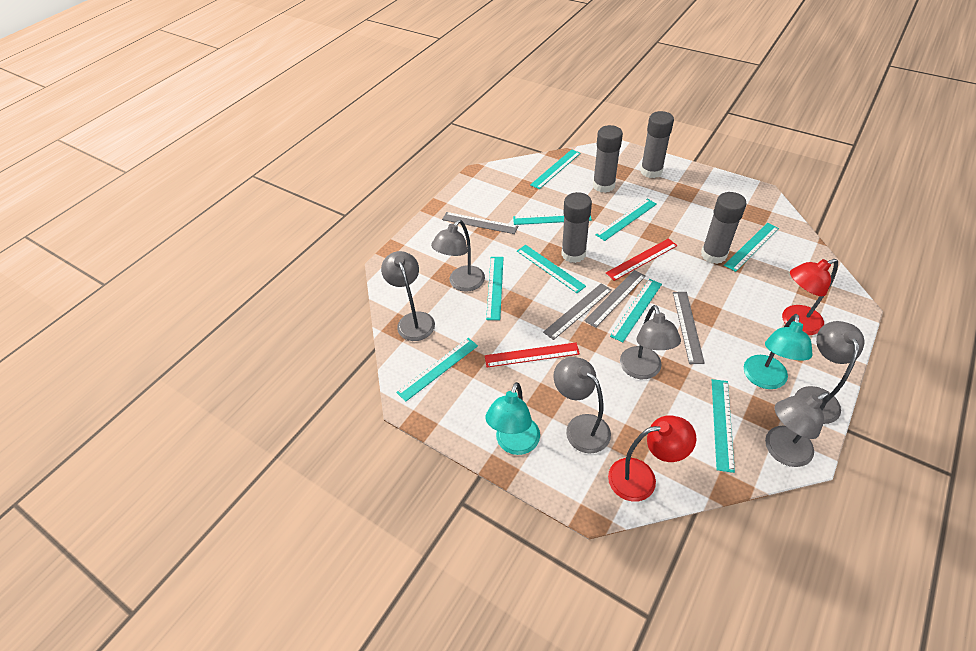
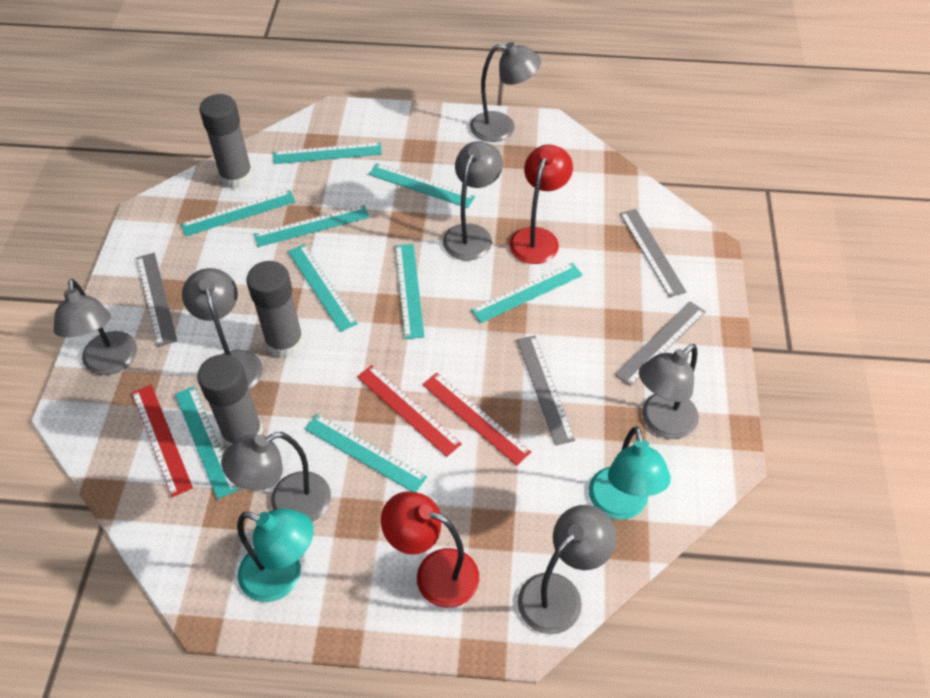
grey glue stick: 4 -> 3
grey lamp: 6 -> 7
red ruler: 2 -> 3

